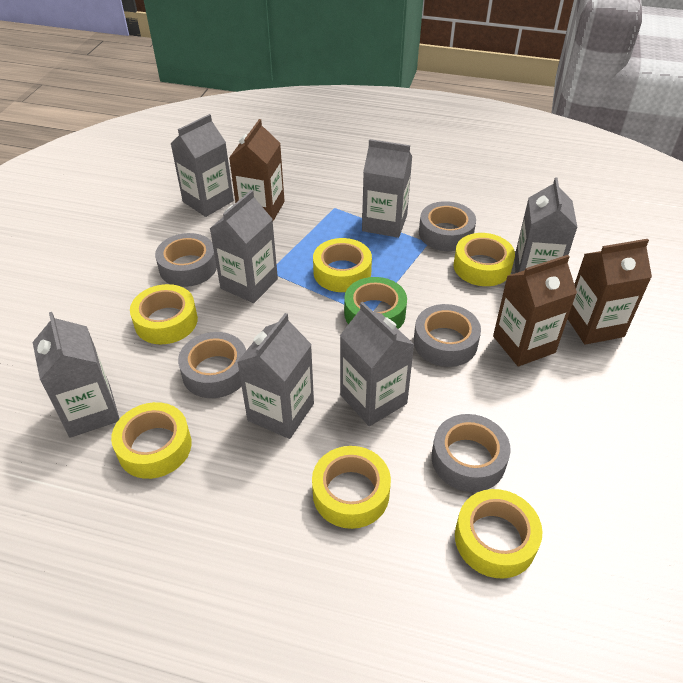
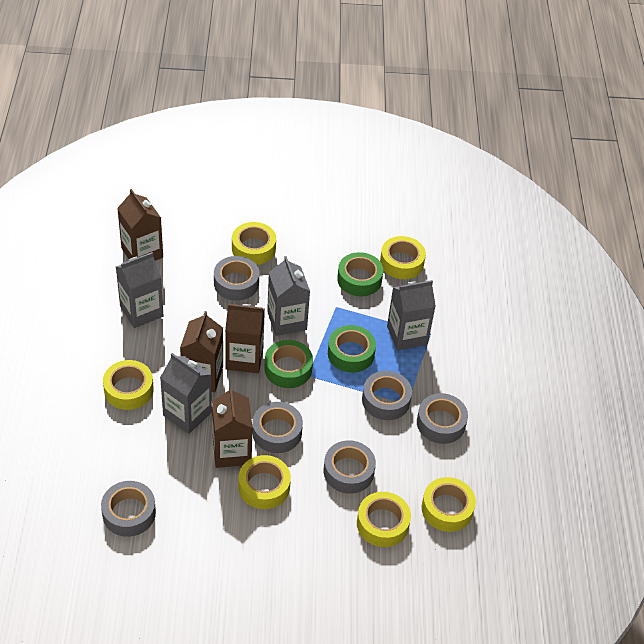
brown carton: 3 -> 4
green tape: 1 -> 3
grey carton: 7 -> 4
grey tape: 5 -> 6

